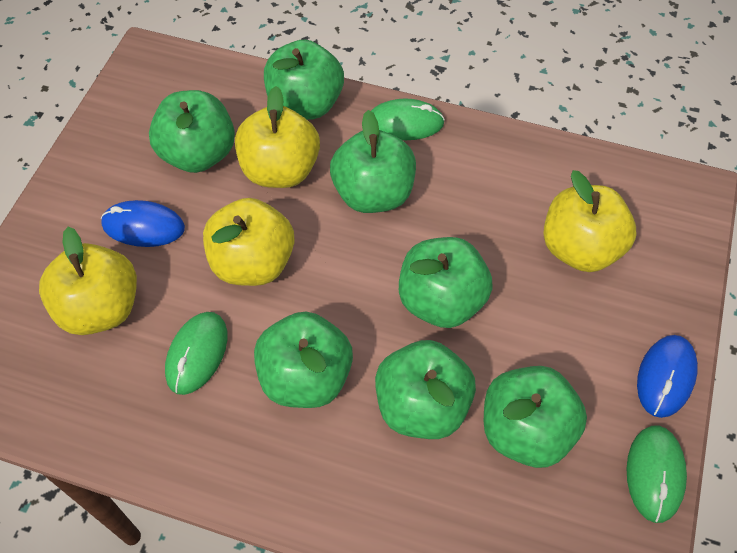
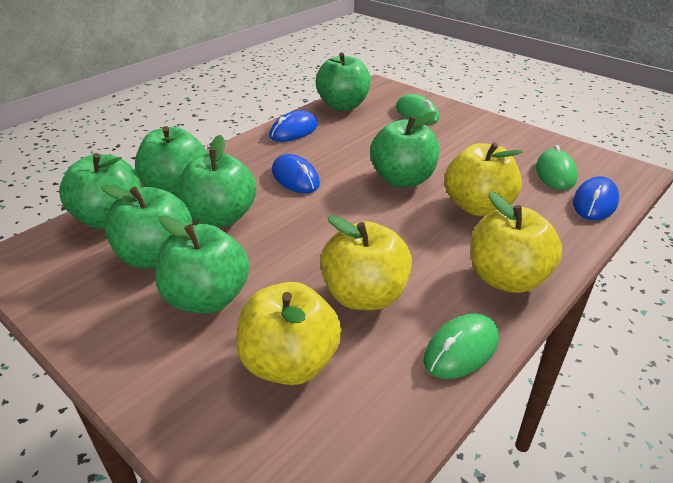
blue mouse: 2 -> 3

